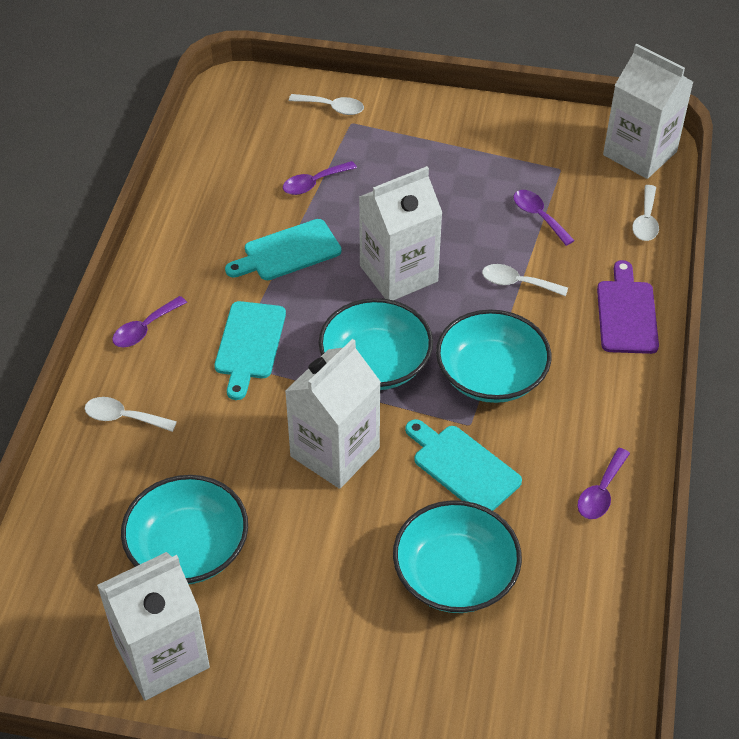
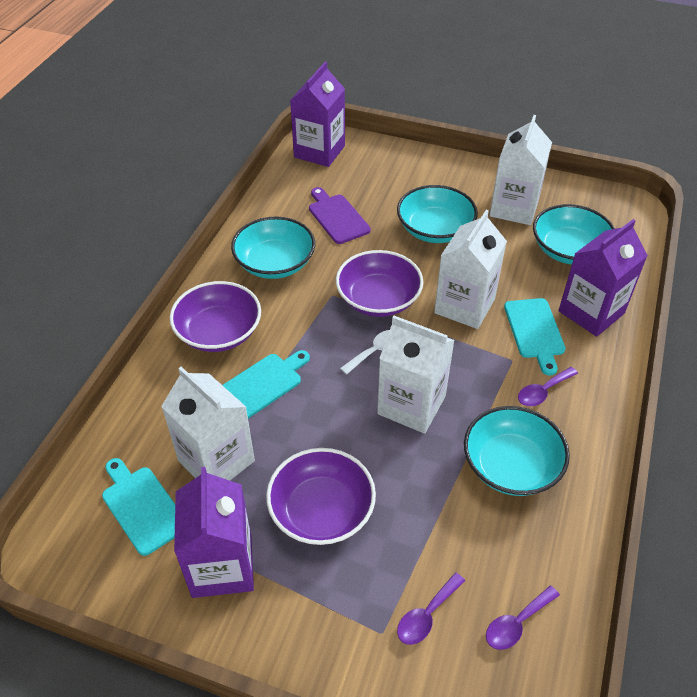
purple bowl: 0 -> 3
purple carton: 0 -> 3
purple spoon: 4 -> 3
white spoon: 4 -> 1

